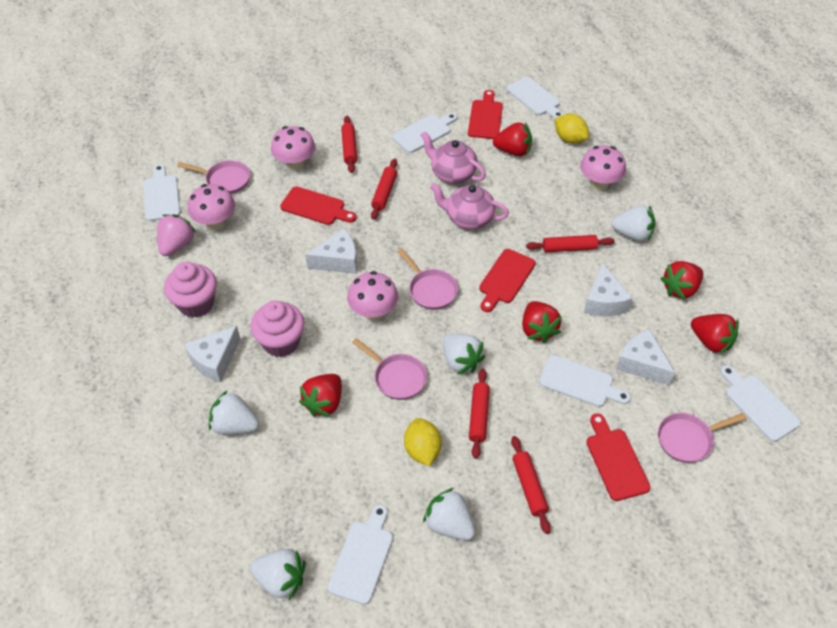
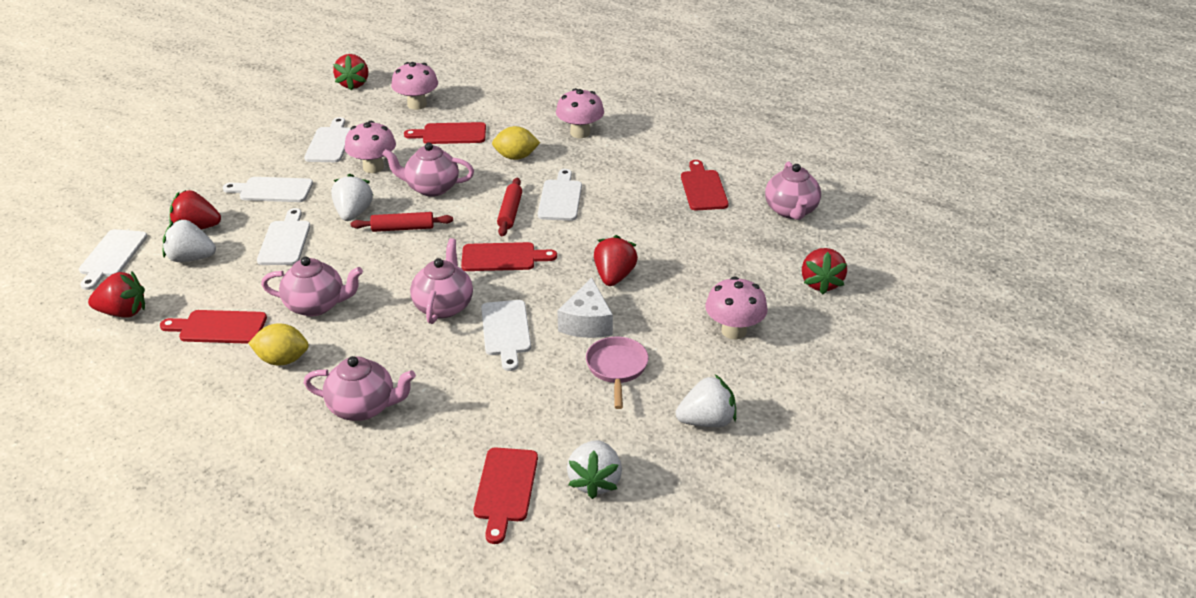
pink cupcake: 2 -> 0
pink pan: 4 -> 1
pink strawberry: 1 -> 0
pink teapot: 2 -> 5
red cutting board: 4 -> 5
red rolling pin: 5 -> 2
white cheese: 4 -> 1
white strawberry: 5 -> 4

